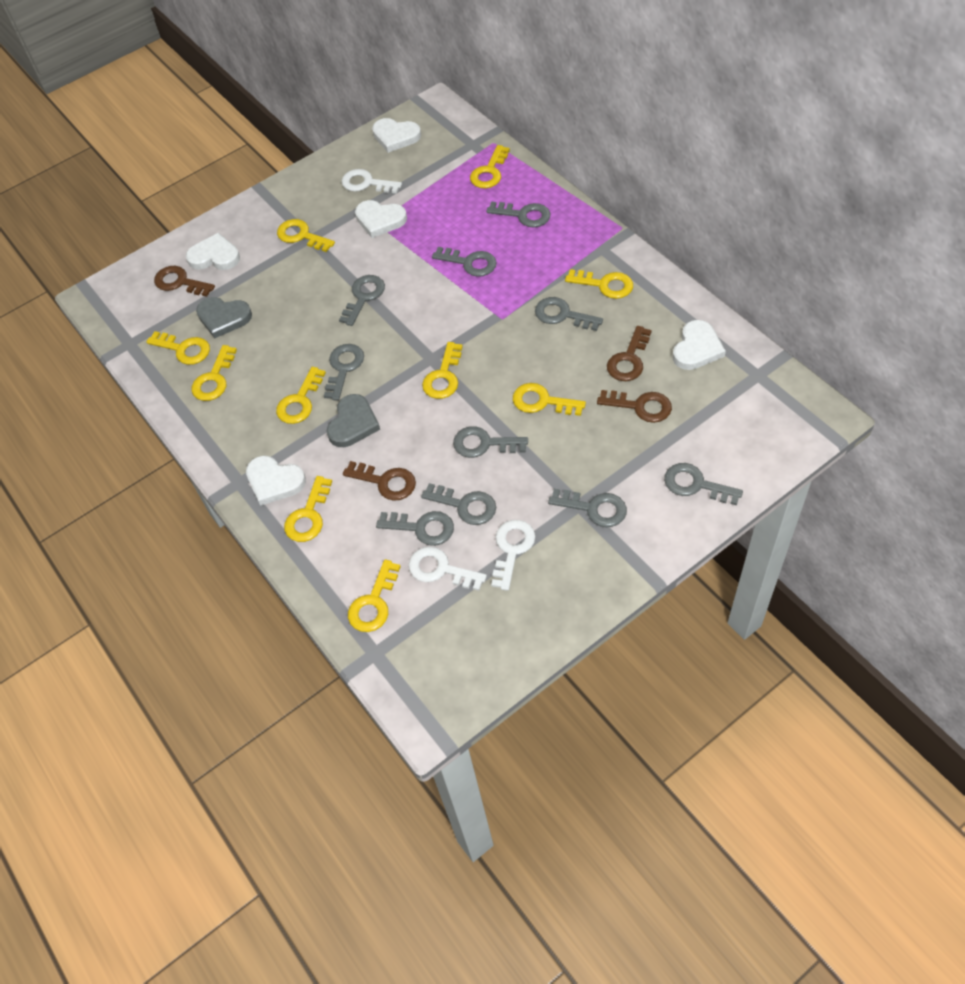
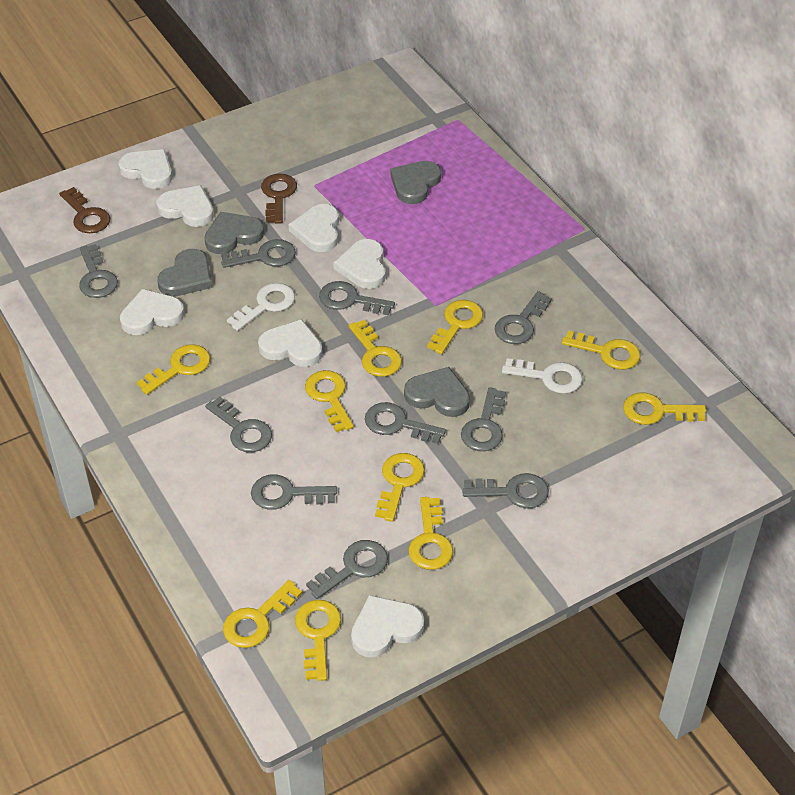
brown key: 4 -> 2
grey heart: 2 -> 4
white heart: 5 -> 7
white key: 3 -> 2

